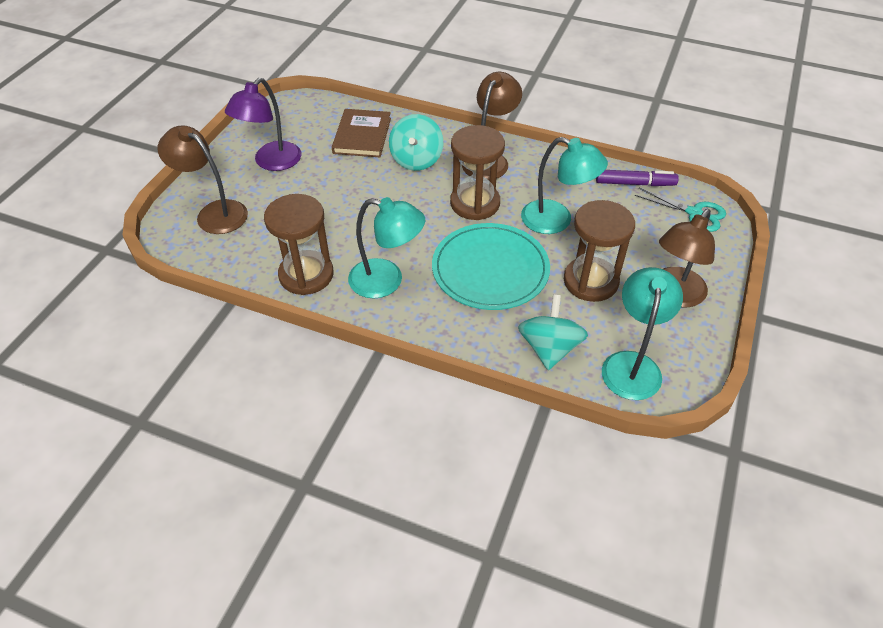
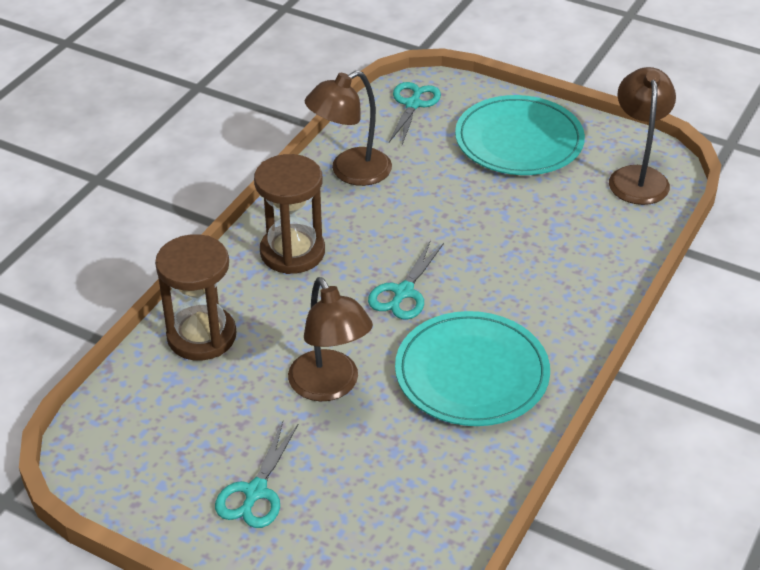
brown book: 1 -> 0
brown hourglass: 3 -> 2
purple lamp: 1 -> 0
purple marker: 1 -> 0
turquoise lamp: 3 -> 0
turquoise plate: 1 -> 2
turquoise scissors: 1 -> 3
turquoise spinning top: 2 -> 0

